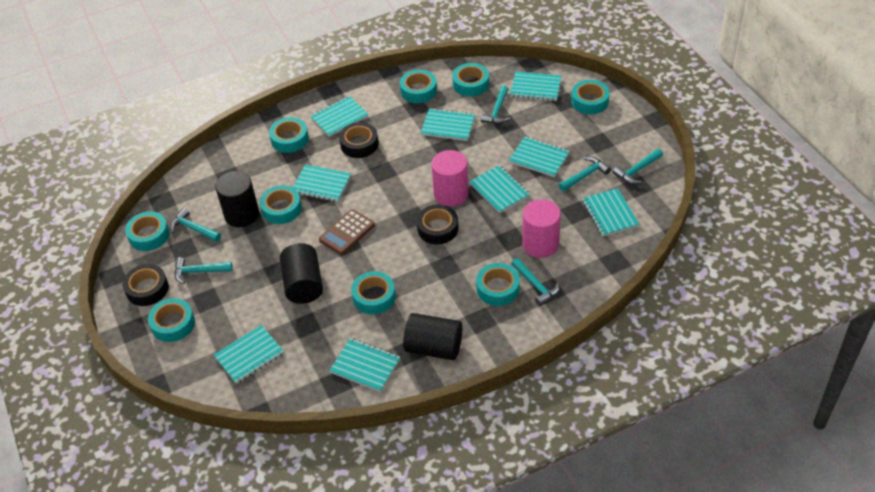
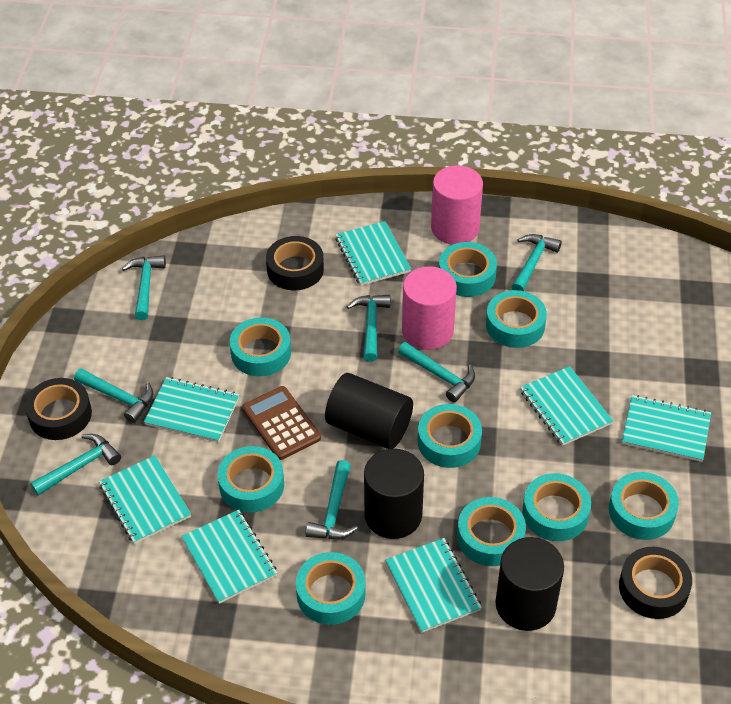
turquoise hammer: 6 -> 7
turquoise notebook: 9 -> 7

